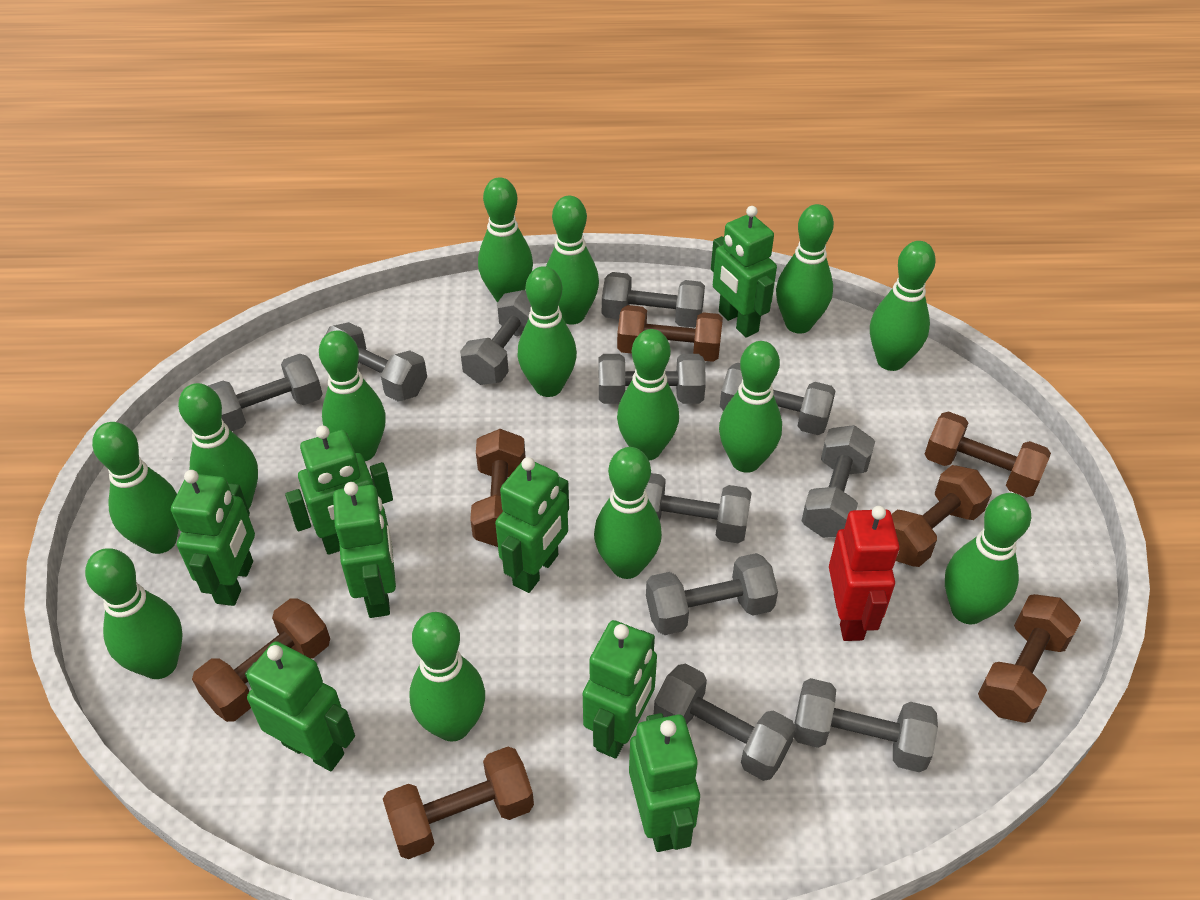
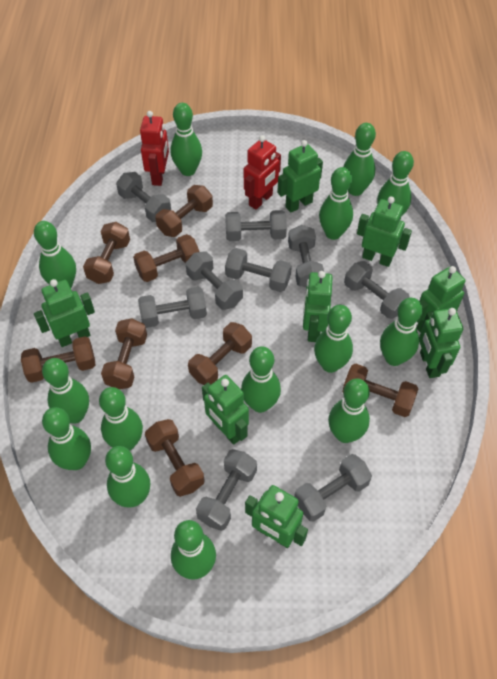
brown dumbbell: 7 -> 8
grey dumbbell: 11 -> 9
red robot: 1 -> 2

